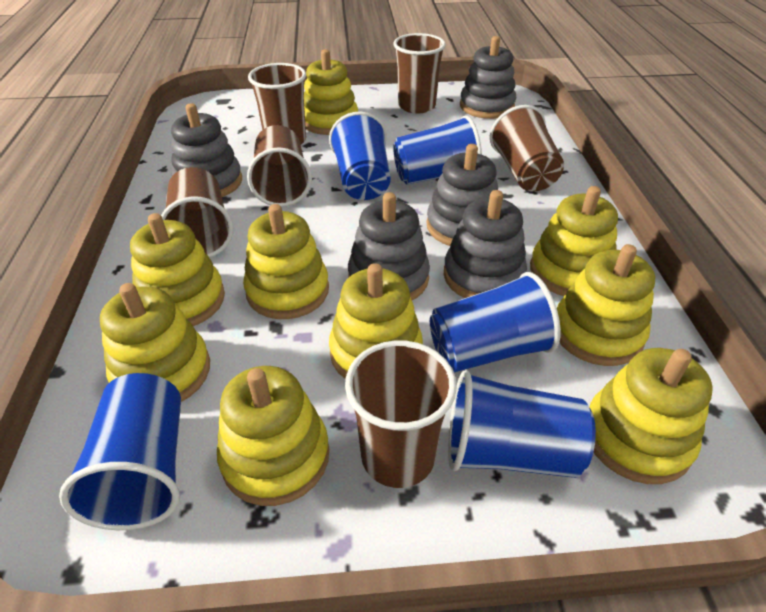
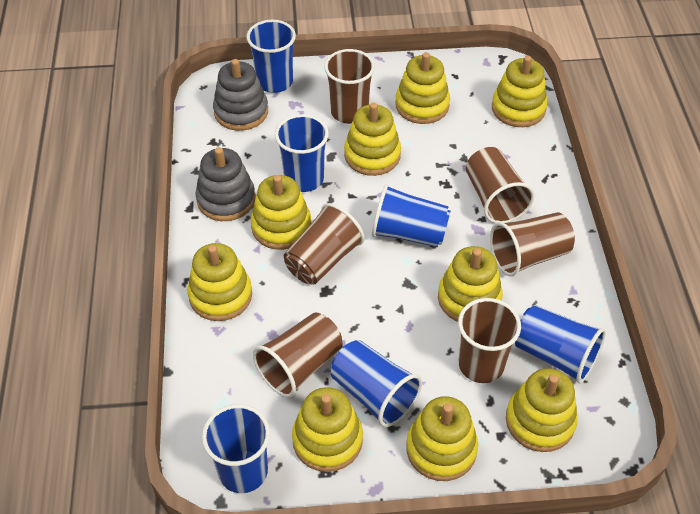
blue cup: 5 -> 6
grey stacking toy: 5 -> 2

